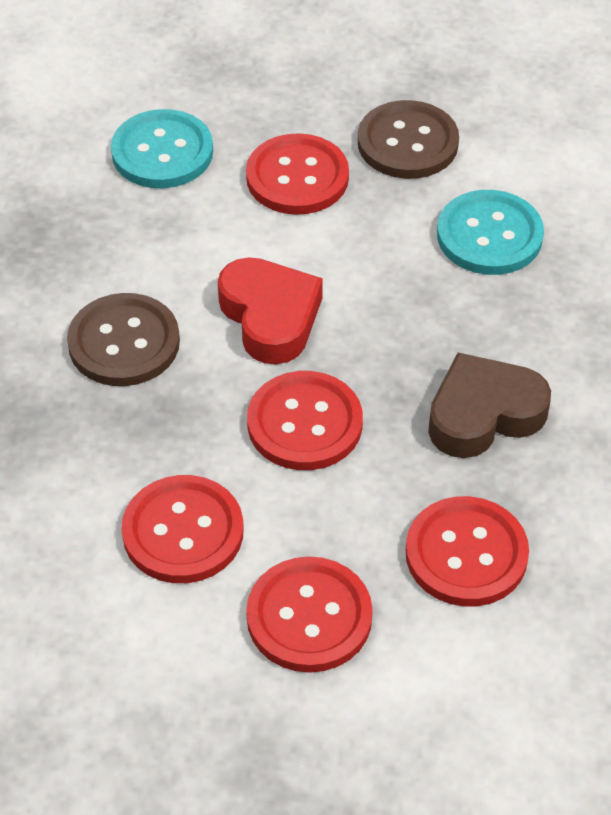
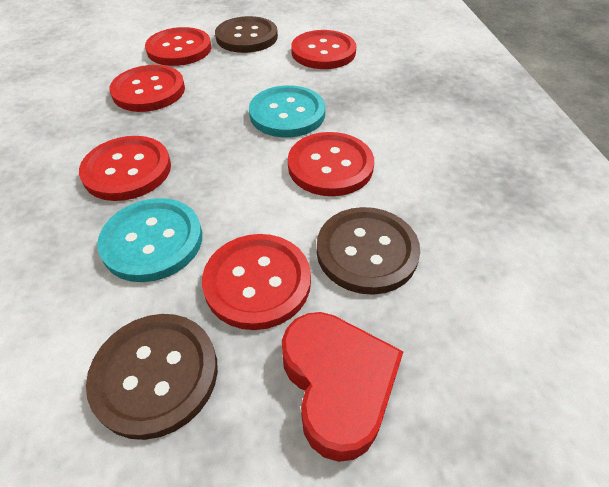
brown button: 2 -> 3
brown heart: 1 -> 0
red button: 5 -> 6

